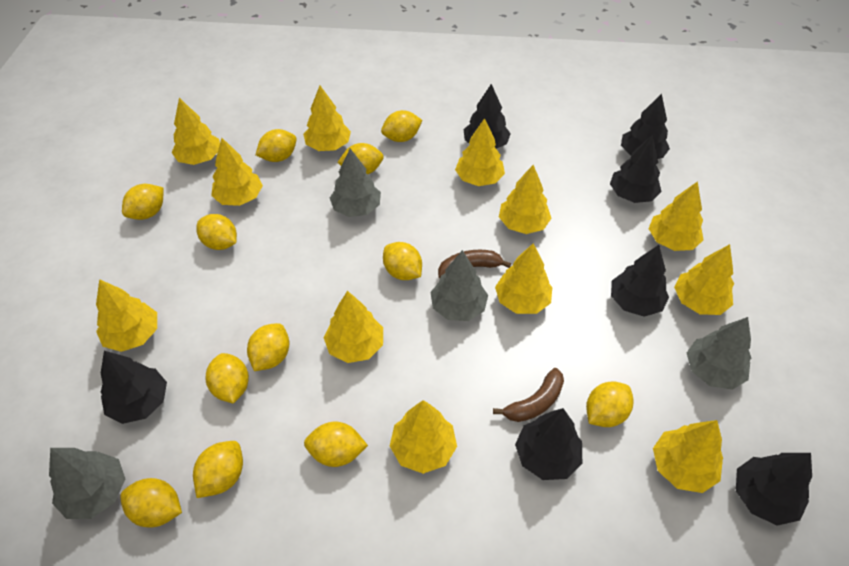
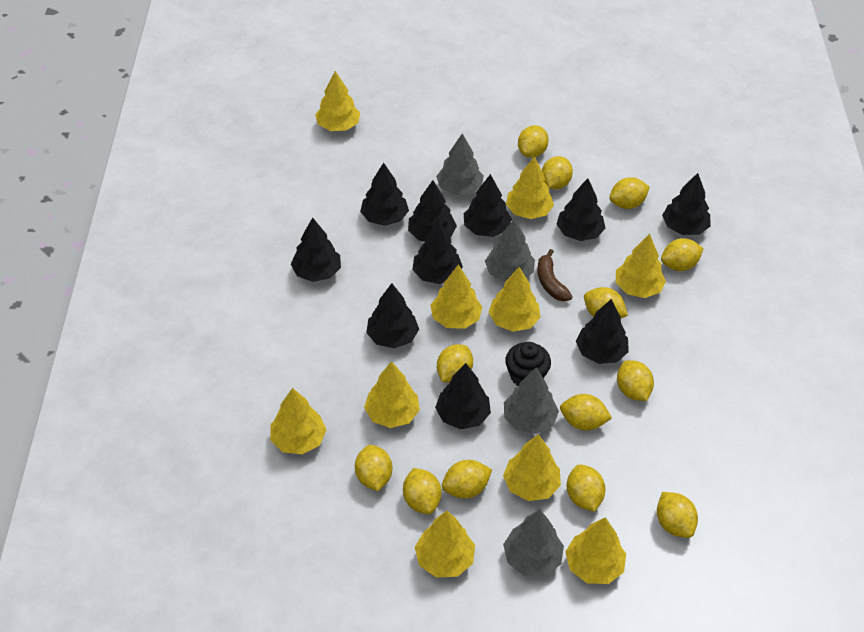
black cupcake: 0 -> 1
black tree: 7 -> 10
brown banana: 2 -> 1
yellow lemon: 12 -> 13
yellow tree: 12 -> 10

